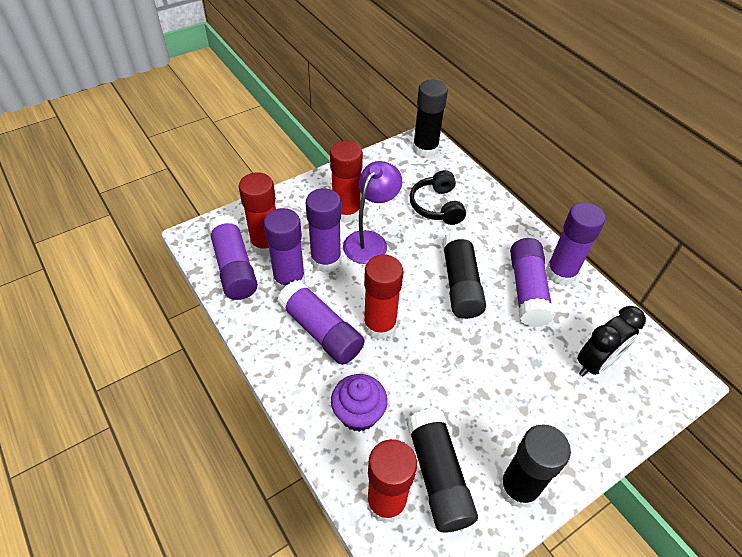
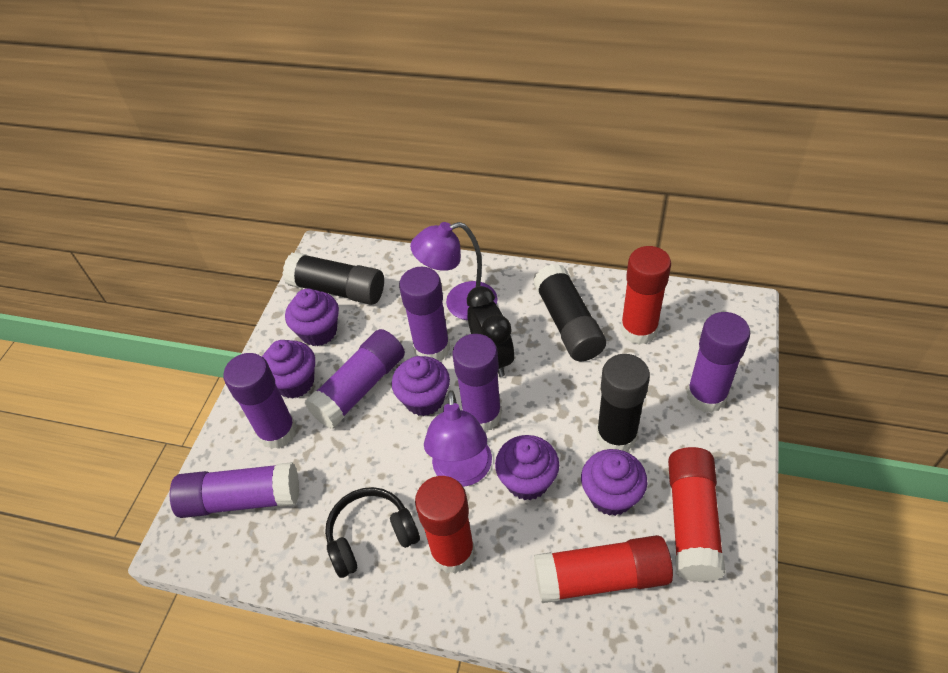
black glue stick: 4 -> 3
purple cupcake: 1 -> 5
purple lamp: 1 -> 2

